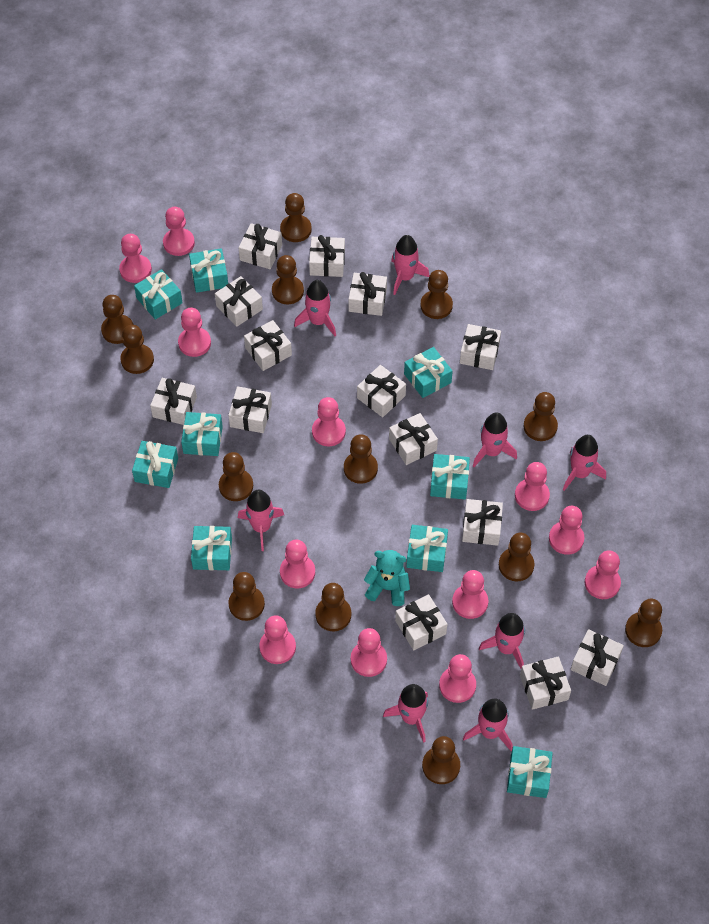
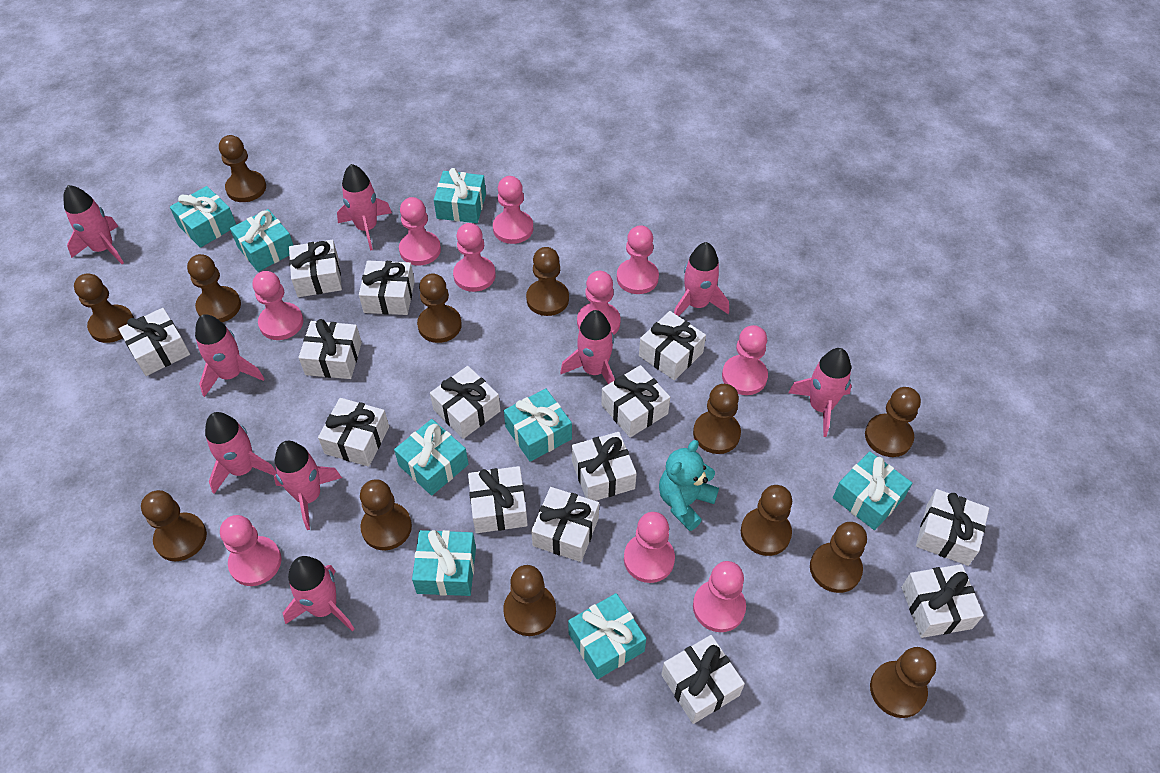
pink pawn: 12 -> 10
pink rocket: 8 -> 9
turquoise gift: 9 -> 8

